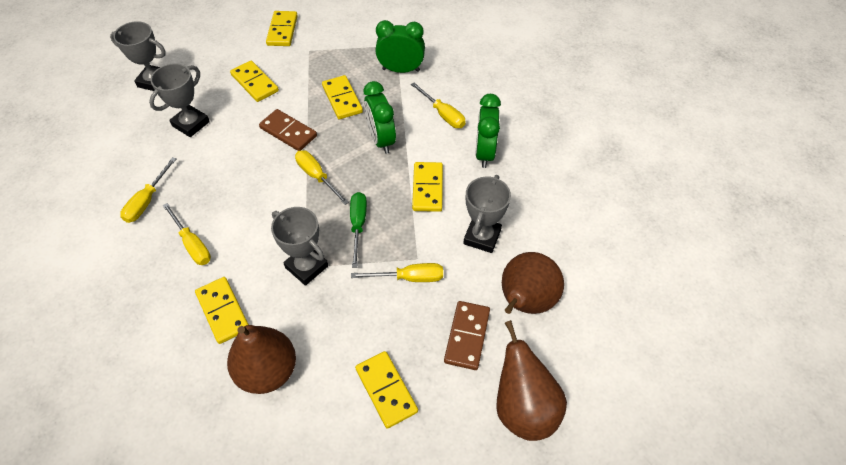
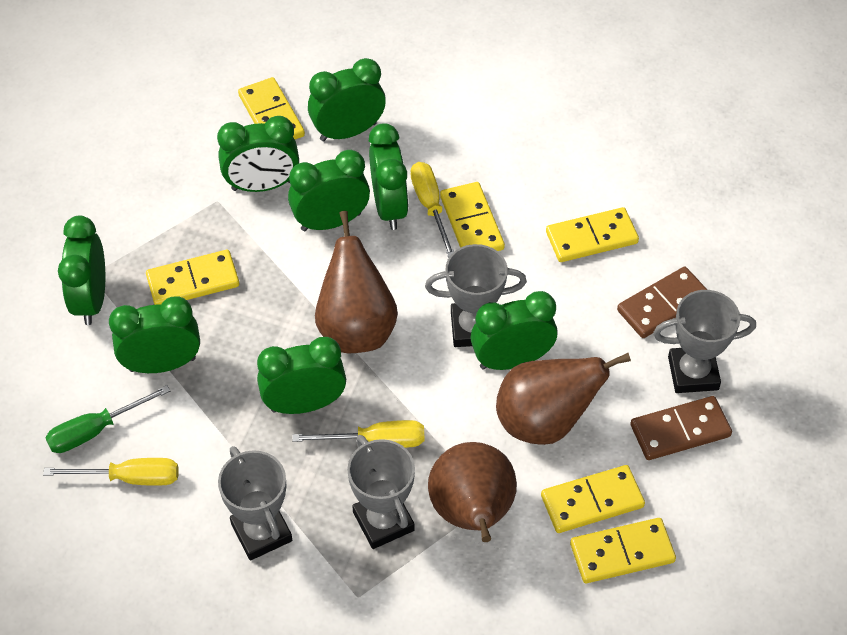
green clock: 3 -> 8
yellow screwdriver: 5 -> 3

